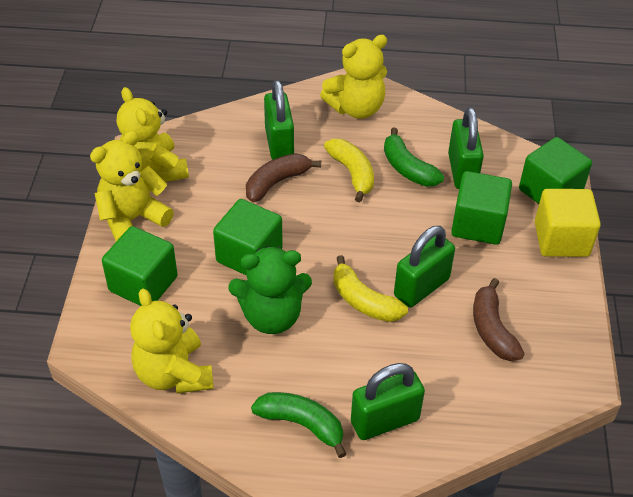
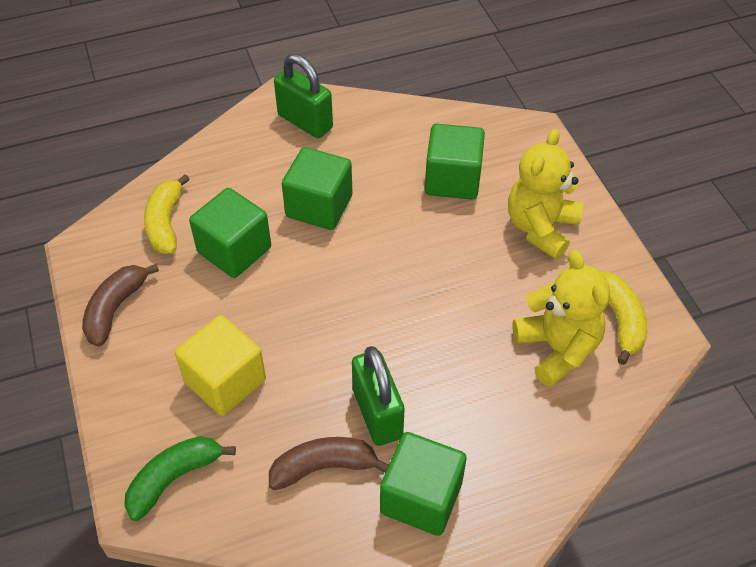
green banana: 2 -> 1
green padlock: 4 -> 2
green teddy bear: 1 -> 0
yellow teddy bear: 4 -> 2

